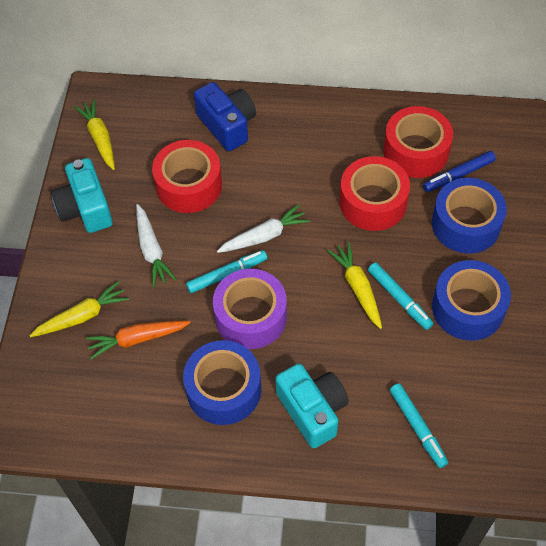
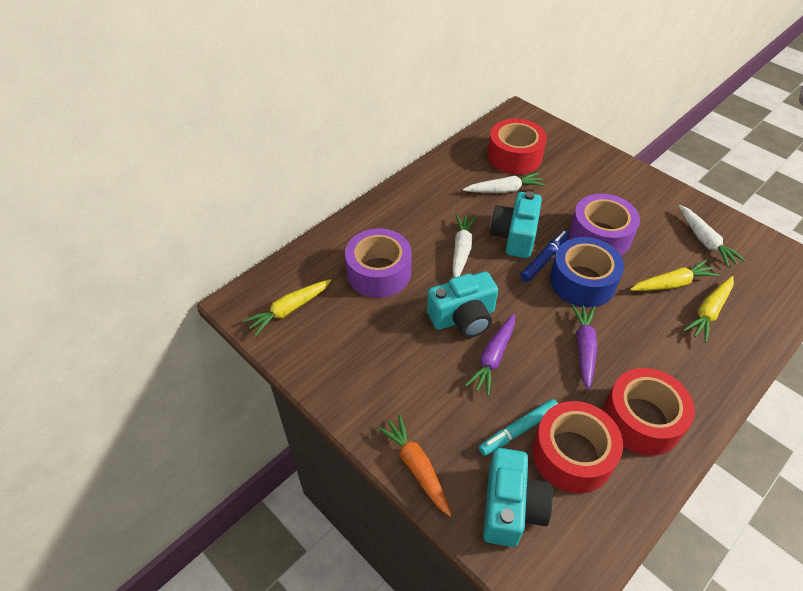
blue camera: 1 -> 0
blue tape: 3 -> 1
purple carrot: 0 -> 2
purple tape: 1 -> 2
turquoise camera: 2 -> 3
turquoise marker: 3 -> 1
white carrot: 2 -> 3

